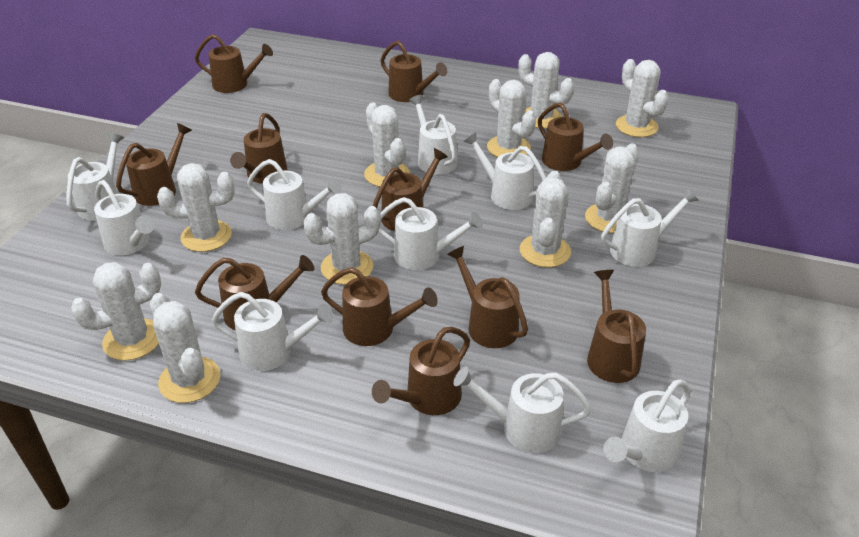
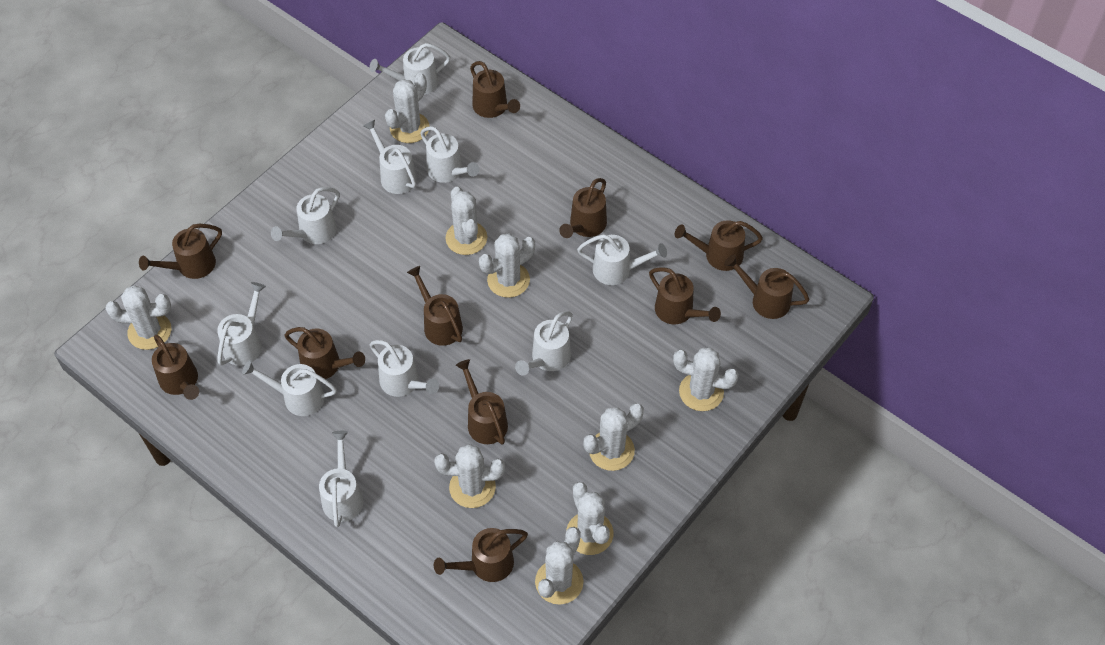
white cactus: 10 -> 9

